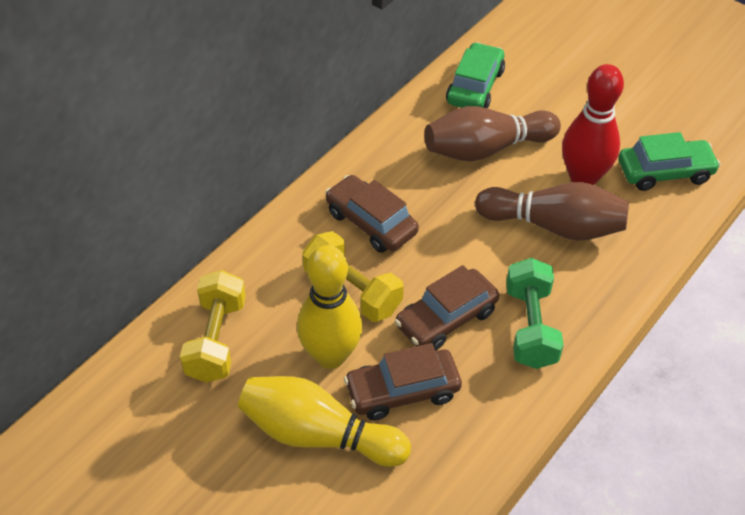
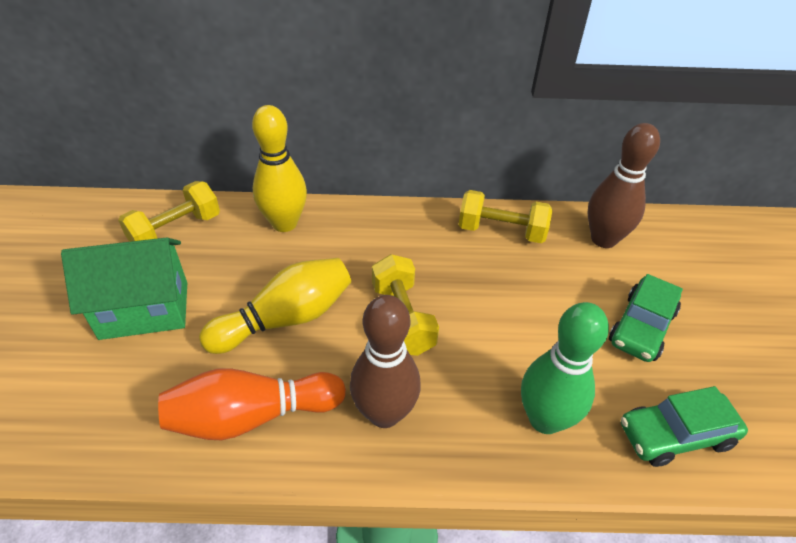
brown car: 3 -> 0
green bowling pin: 0 -> 1
green dumbbell: 1 -> 0
green house: 0 -> 1
orange bowling pin: 0 -> 1
red bowling pin: 1 -> 0
yellow dumbbell: 2 -> 3

